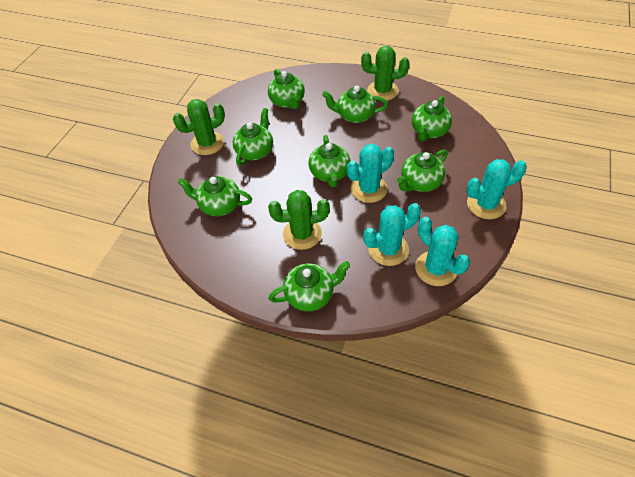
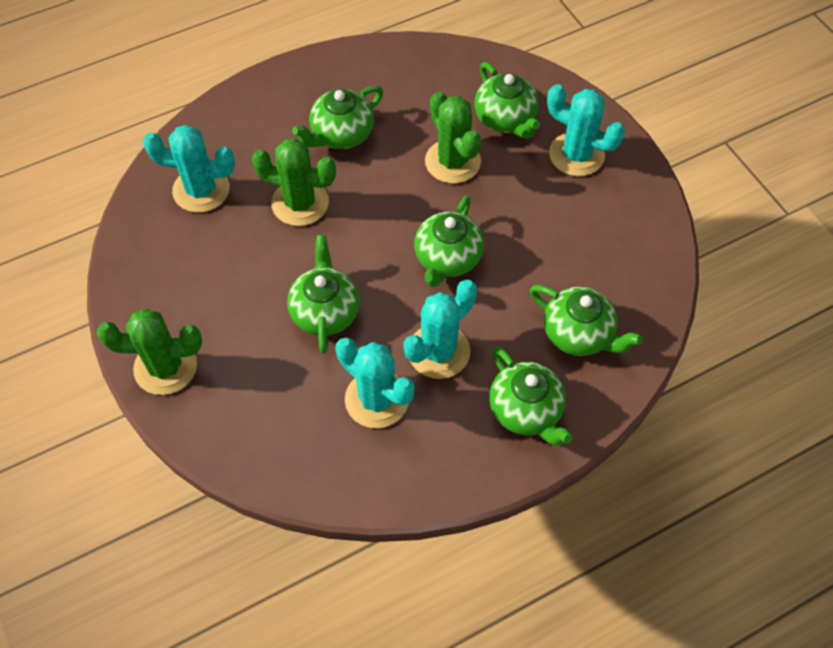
green teapot: 8 -> 6

